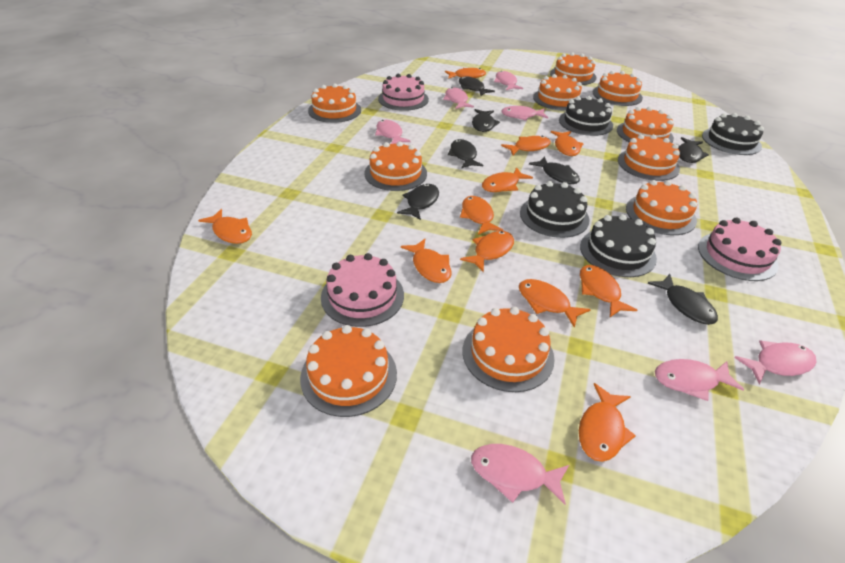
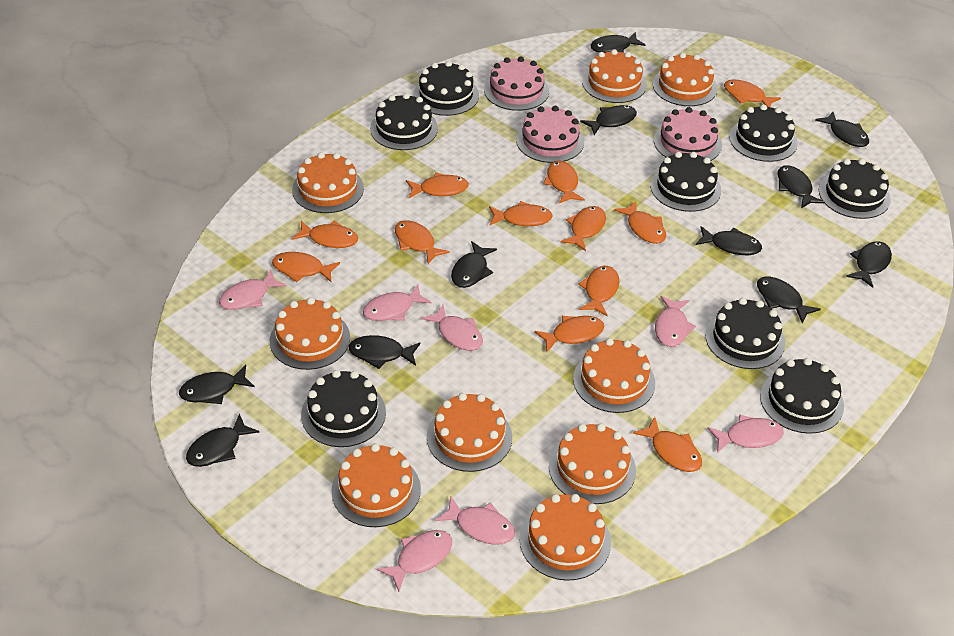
black cake: 4 -> 8
black fish: 7 -> 11
orange cake: 10 -> 9
orange fish: 11 -> 12

